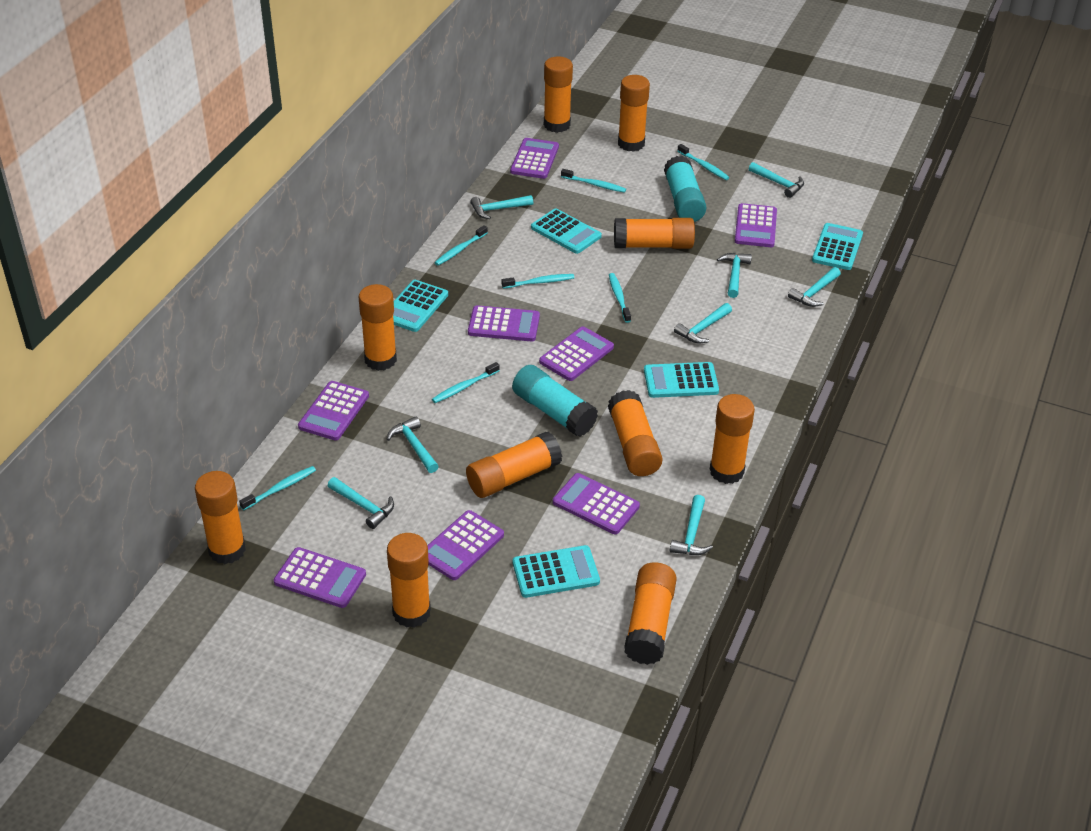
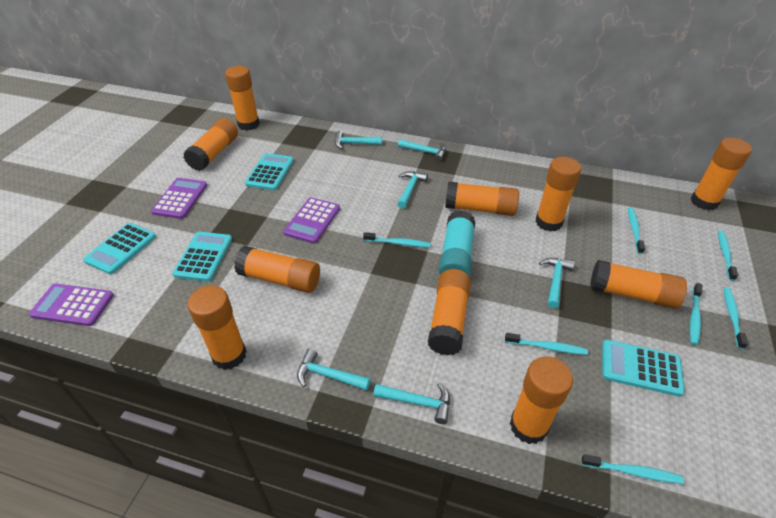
purple calculator: 8 -> 3
turquoise calculator: 5 -> 4
turquoise glue stick: 2 -> 1
turquoise hammer: 8 -> 6

